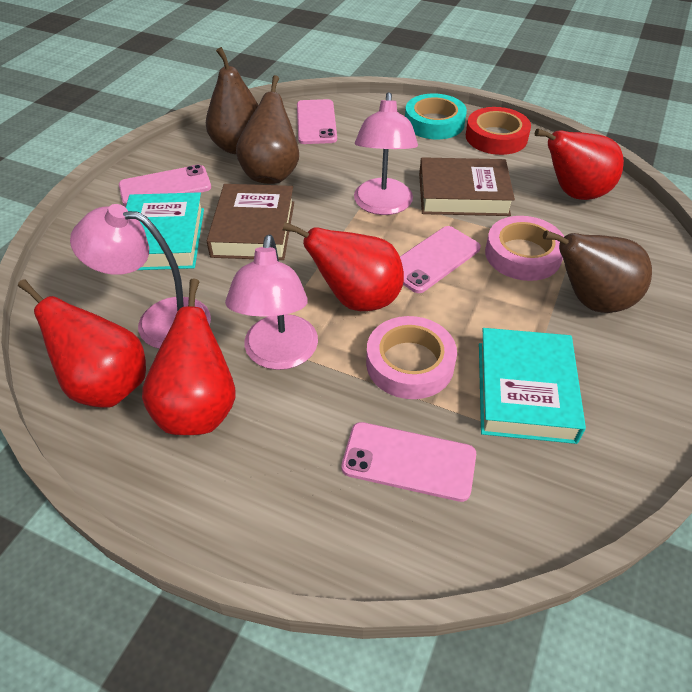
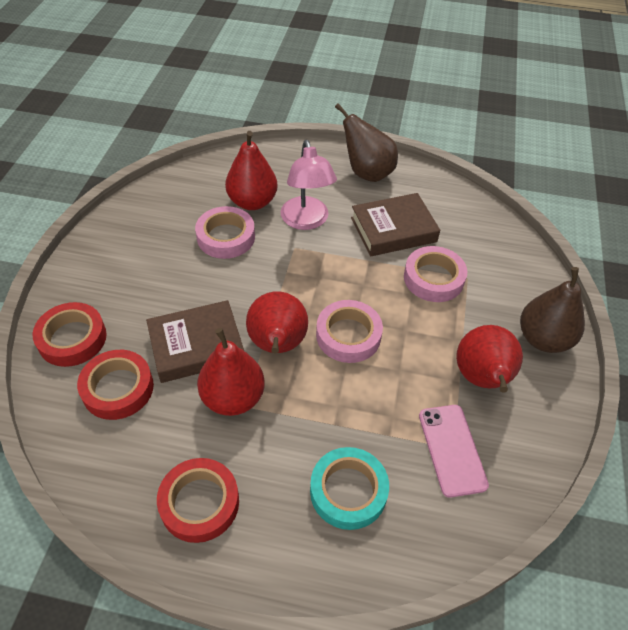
brown pear: 3 -> 2
pink lamp: 3 -> 1
pink phone: 4 -> 1
pink tape: 2 -> 3
red tape: 1 -> 3
turquoise book: 2 -> 0

